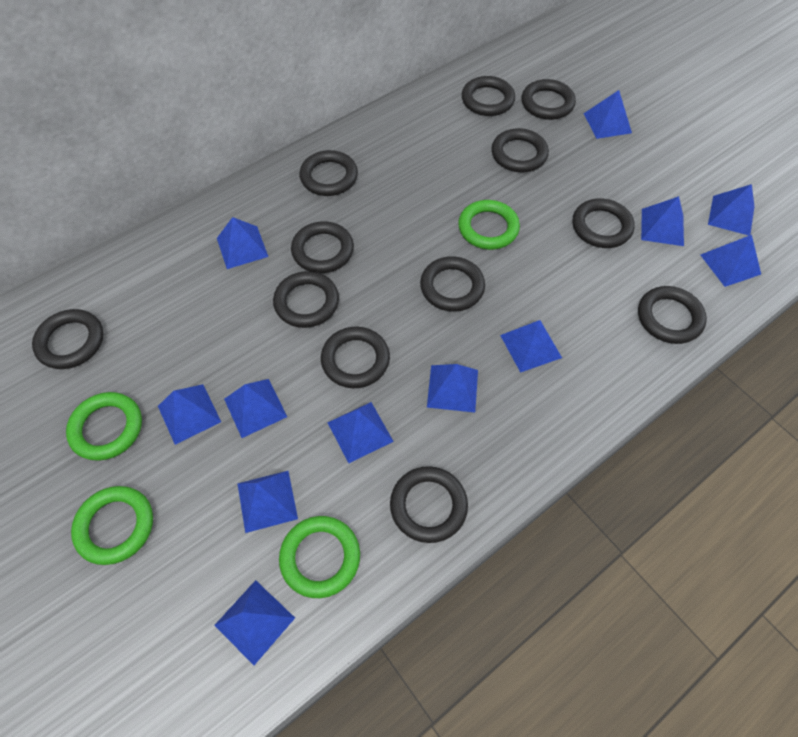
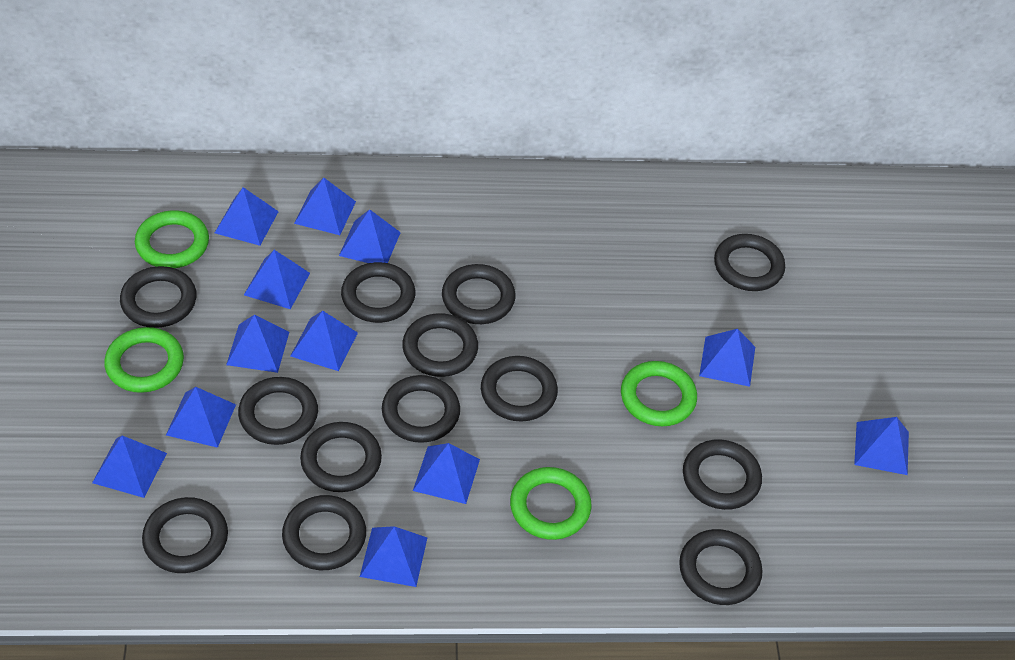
black ring: 12 -> 13

